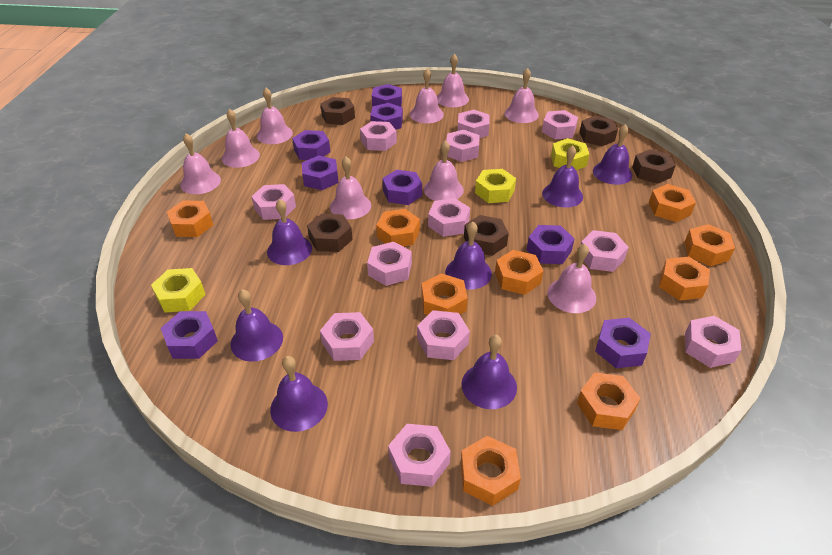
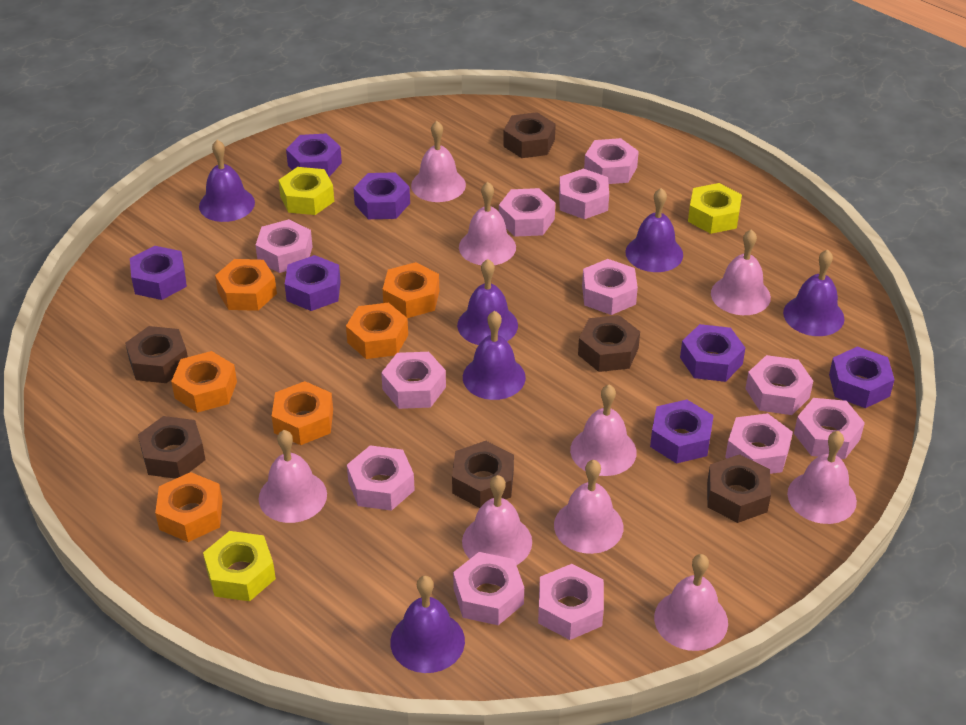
brown nut: 5 -> 6
orange nut: 9 -> 6
purple bell: 7 -> 6
purple nut: 8 -> 7

